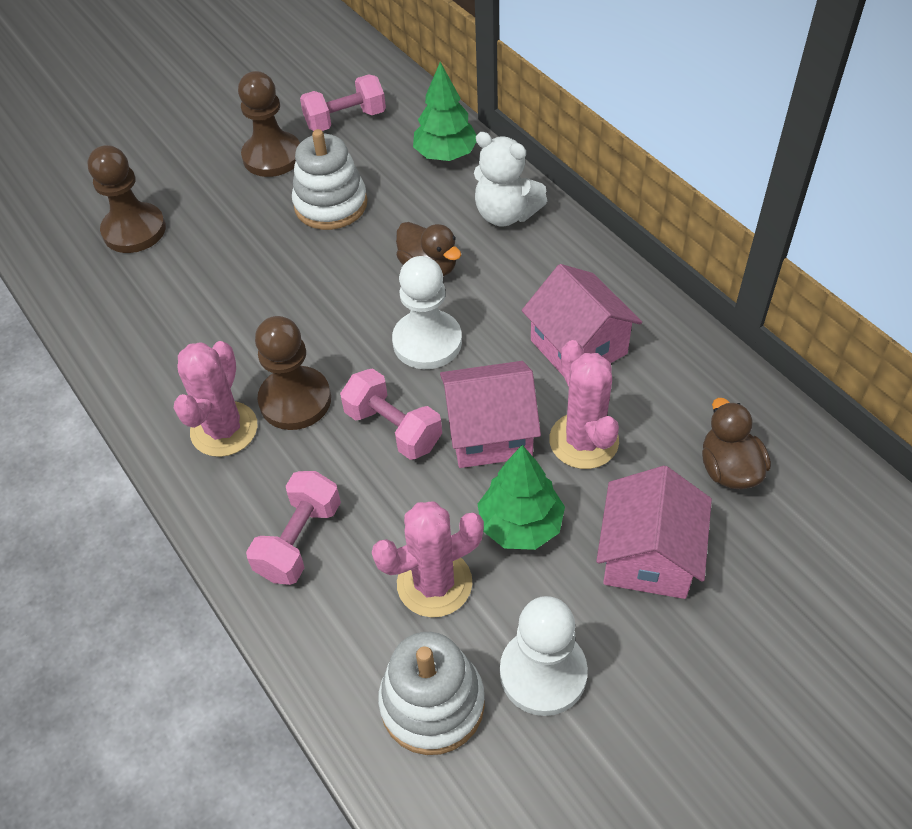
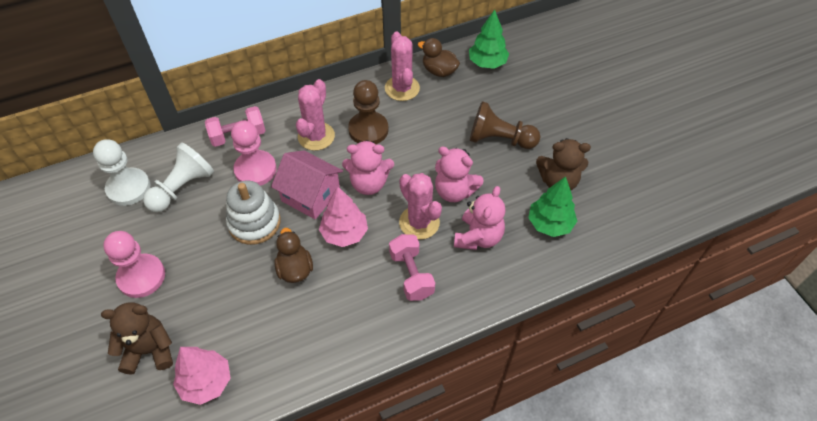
brown pawn: 3 -> 2
brown teddy bear: 0 -> 2
pink dumbbell: 3 -> 2
pink house: 3 -> 1
pink pawn: 0 -> 2
pink teddy bear: 0 -> 3
pink tree: 0 -> 2
white stacking toy: 2 -> 1
white teddy bear: 1 -> 0

